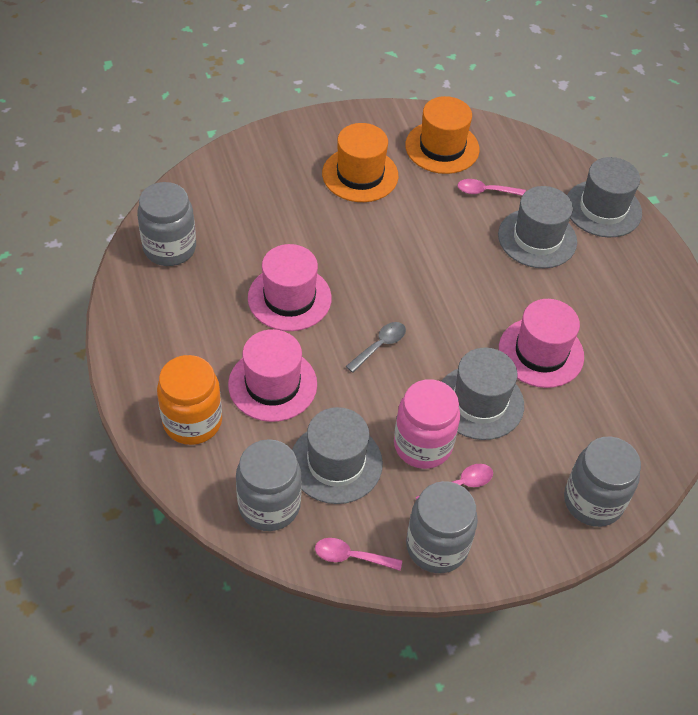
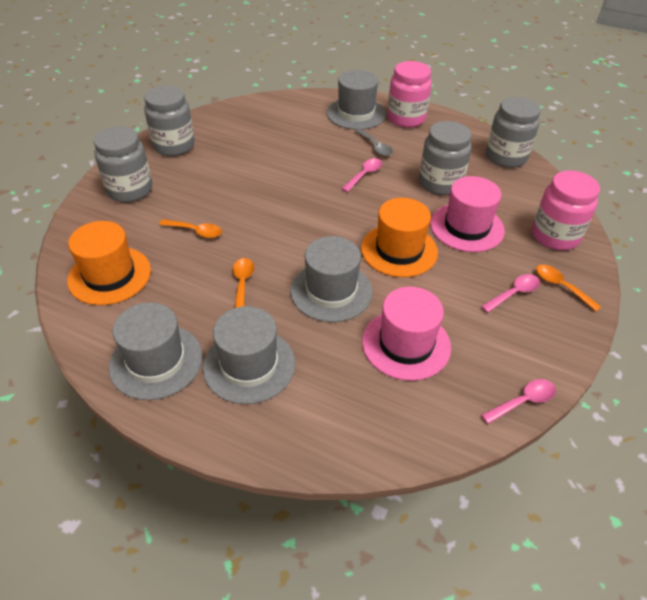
orange jar: 1 -> 0
orange spoon: 0 -> 3
pink hat: 3 -> 2
pink jar: 1 -> 2

